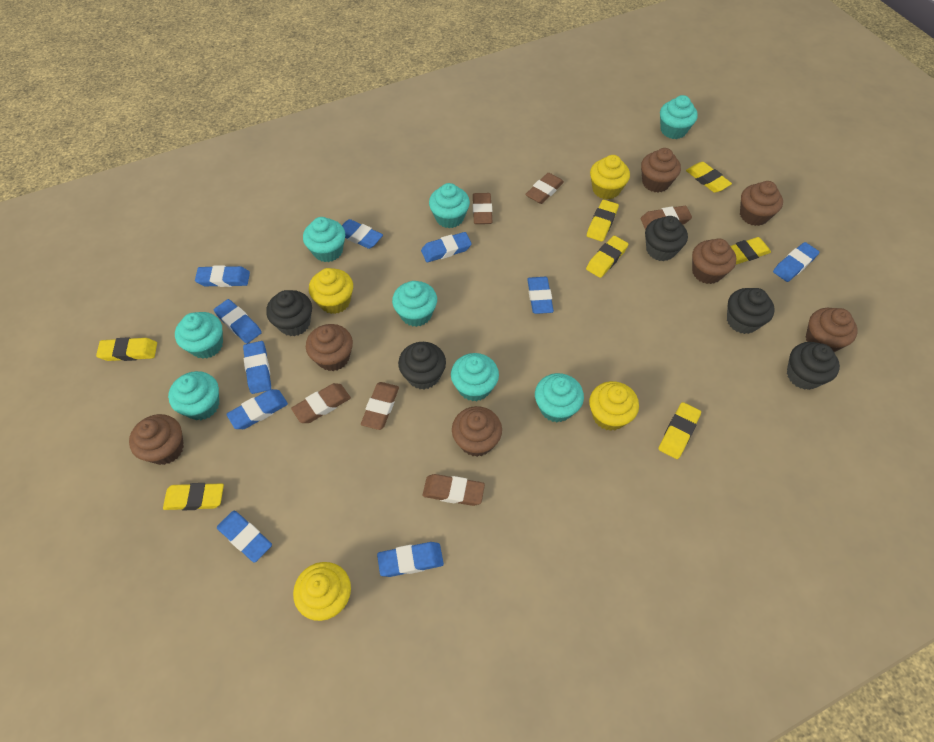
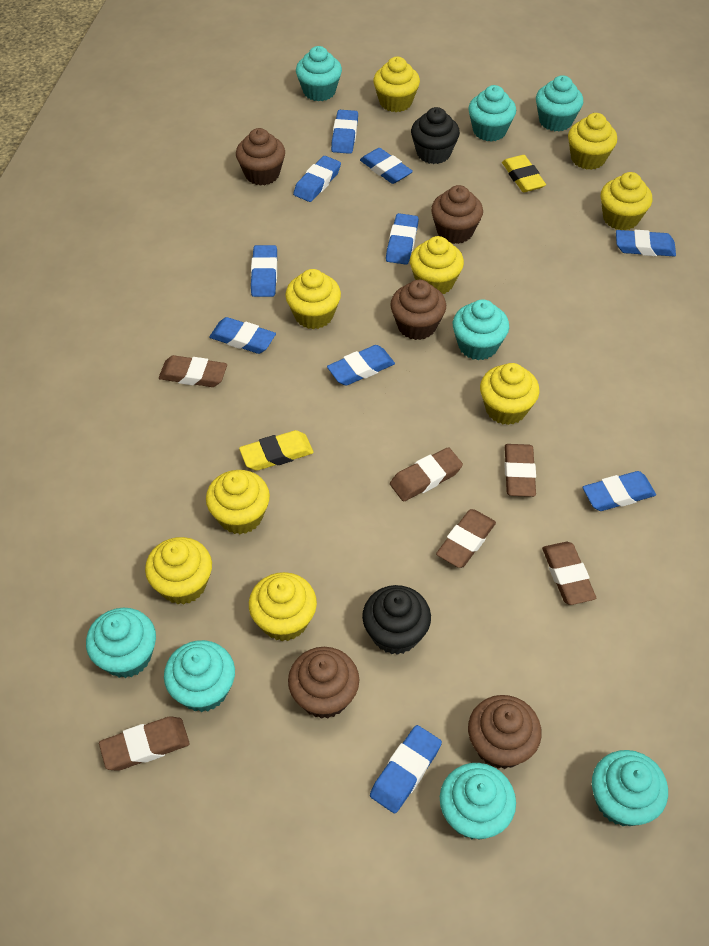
black cupcake: 5 -> 2
brown cupcake: 7 -> 5
yellow cupcake: 4 -> 9
yellow eraser: 7 -> 2

